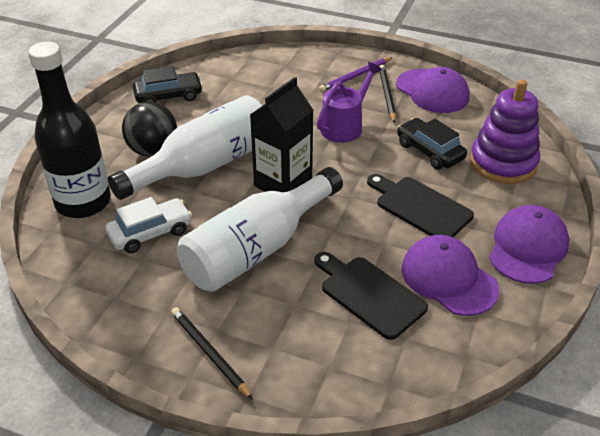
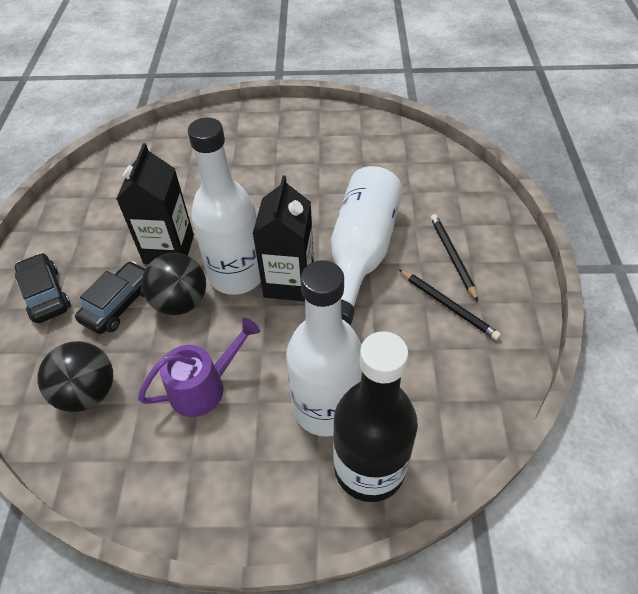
black ball: 1 -> 2
black carton: 1 -> 2
black cutting board: 2 -> 0
purple cap: 3 -> 0
purple pencil: 1 -> 0
purple stacking toy: 1 -> 0
white bottle: 2 -> 3
white car: 1 -> 0

